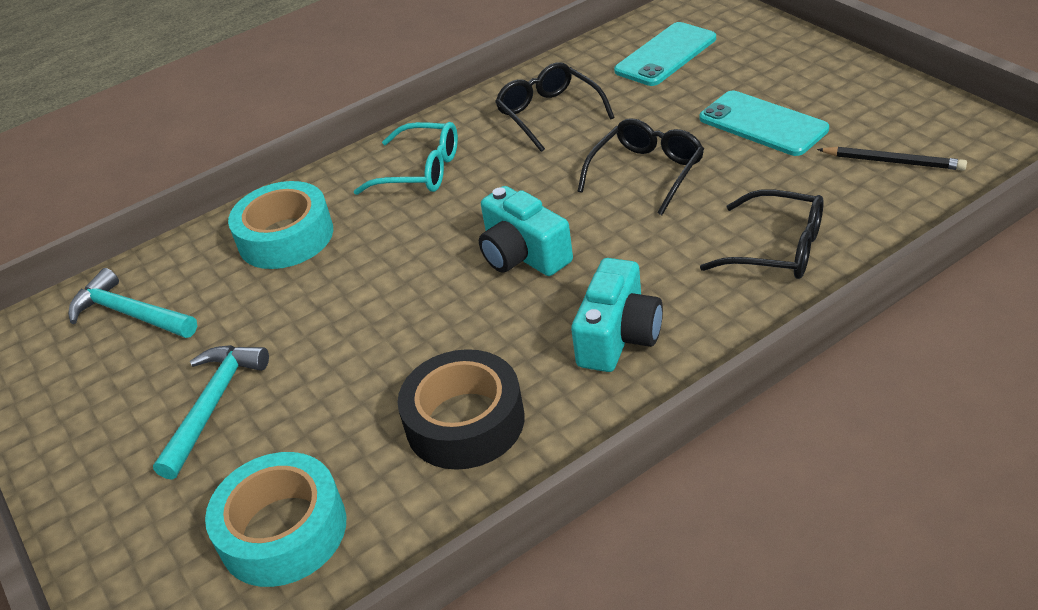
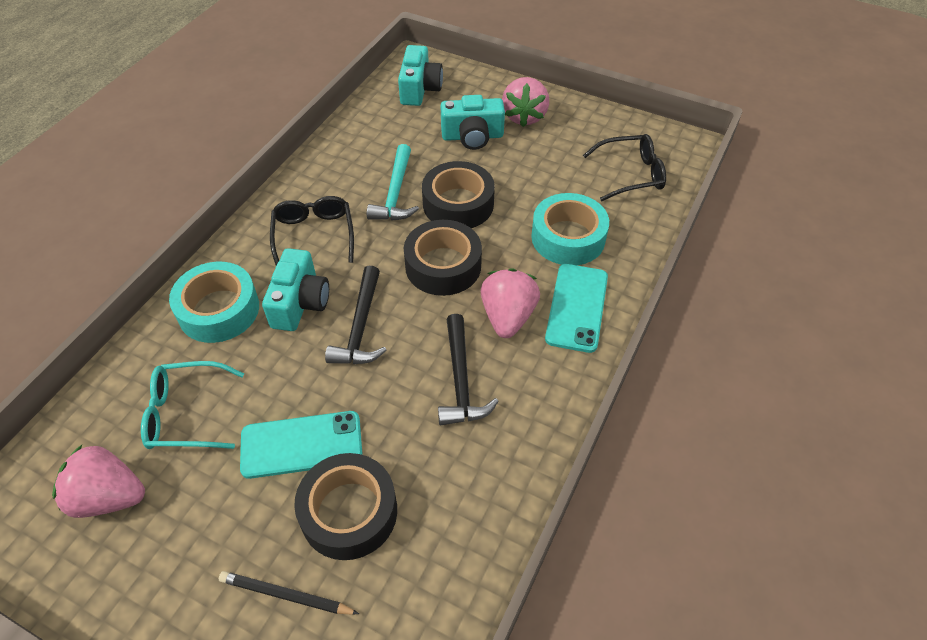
black glasses: 3 -> 2
black hammer: 0 -> 2
black tape: 1 -> 3
pink strawberry: 0 -> 3
turquoise camera: 2 -> 3
turquoise hammer: 2 -> 1

